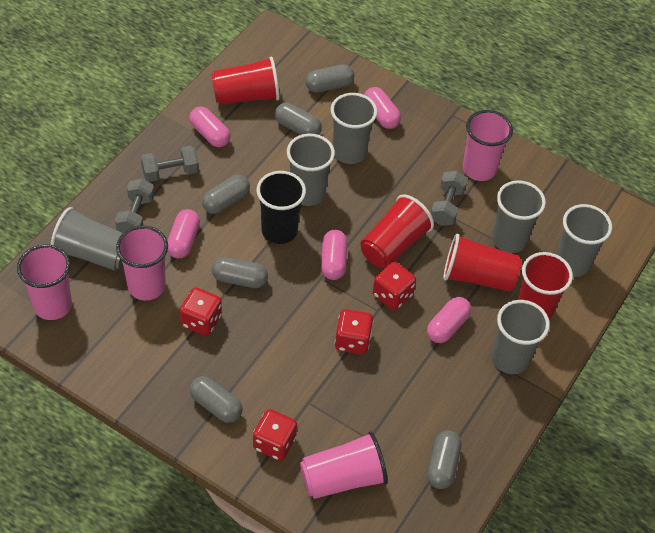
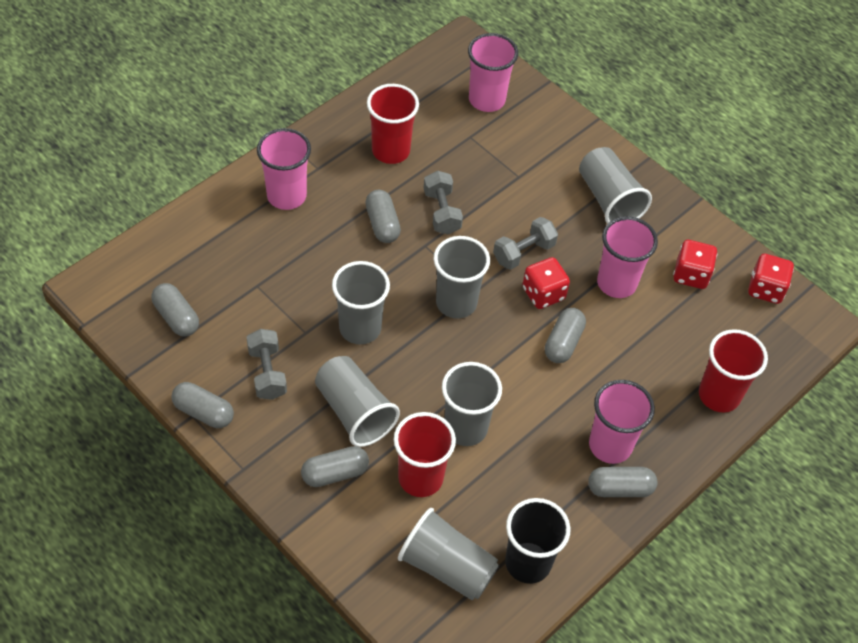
pink capsule: 5 -> 0
red cup: 4 -> 3
red dice: 4 -> 3

